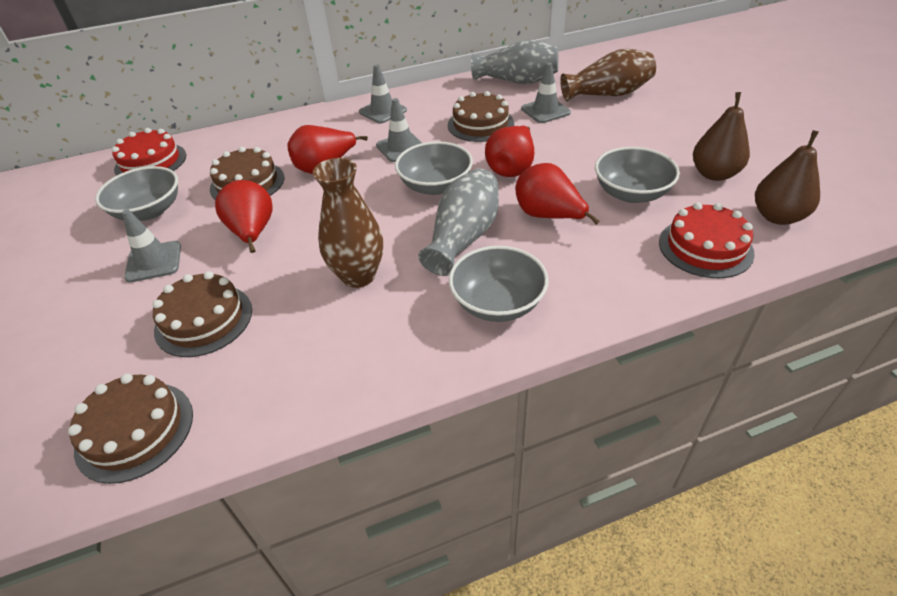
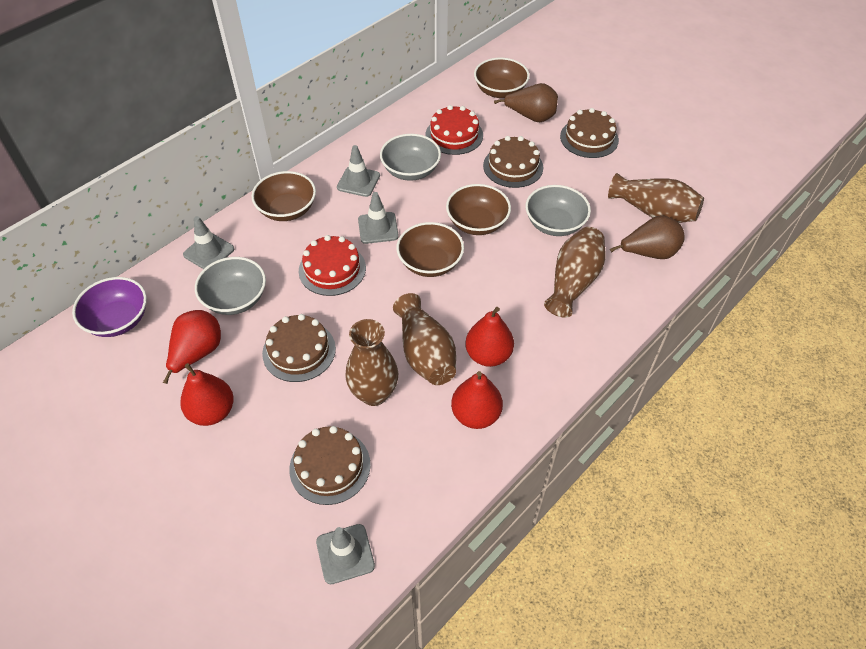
brown bowl: 0 -> 4
brown vase: 2 -> 4
grey bowl: 4 -> 3
grey vase: 2 -> 0
purple bowl: 0 -> 1

